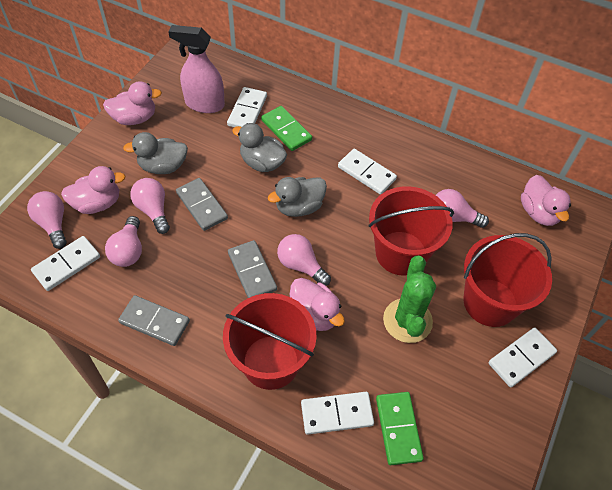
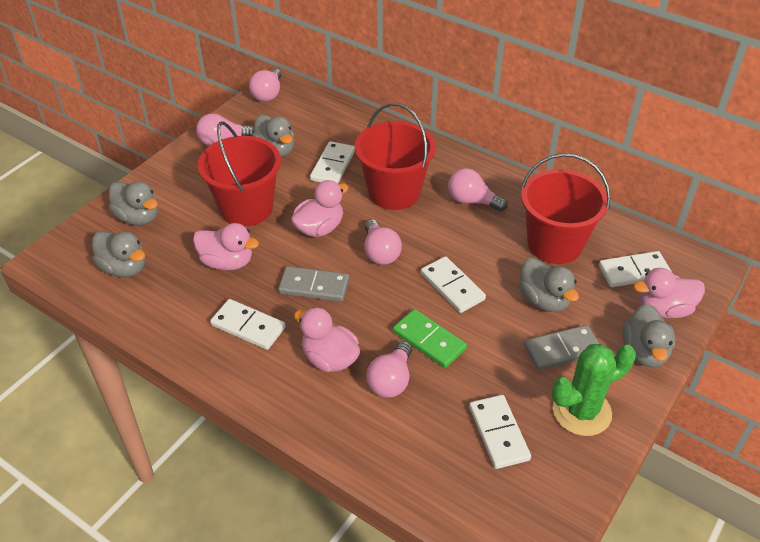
green domino: 2 -> 1
grey domino: 3 -> 2
grey duck: 3 -> 5
pink spray bottle: 1 -> 0

